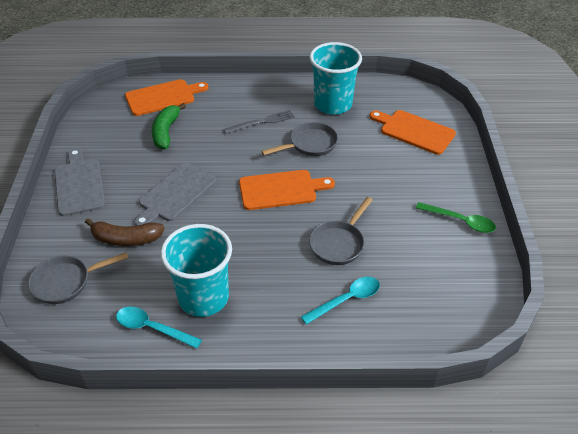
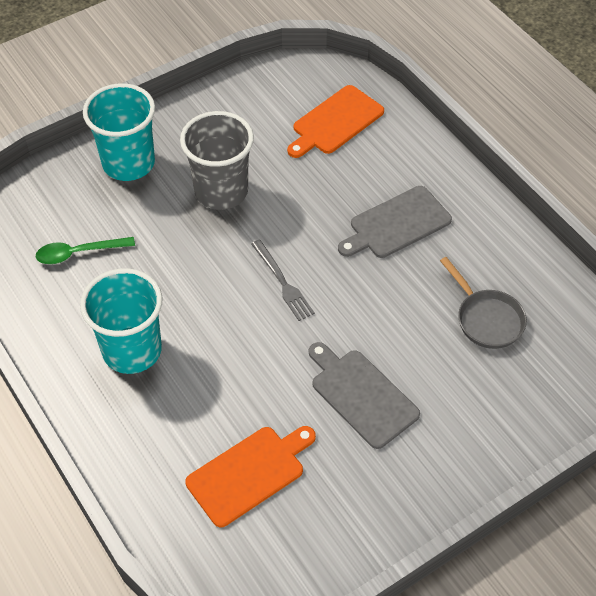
brown banana: 1 -> 0
green banana: 1 -> 0
grey cup: 0 -> 1
grey pan: 3 -> 1
orange cutting board: 3 -> 2
turquoise spoon: 2 -> 0

